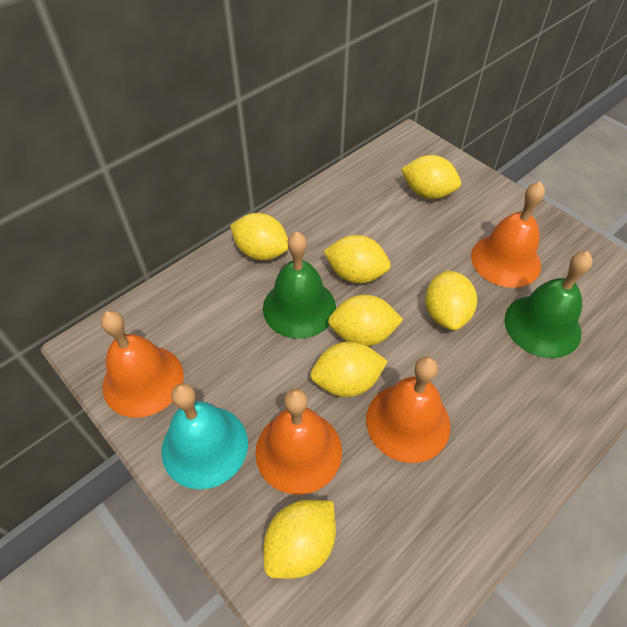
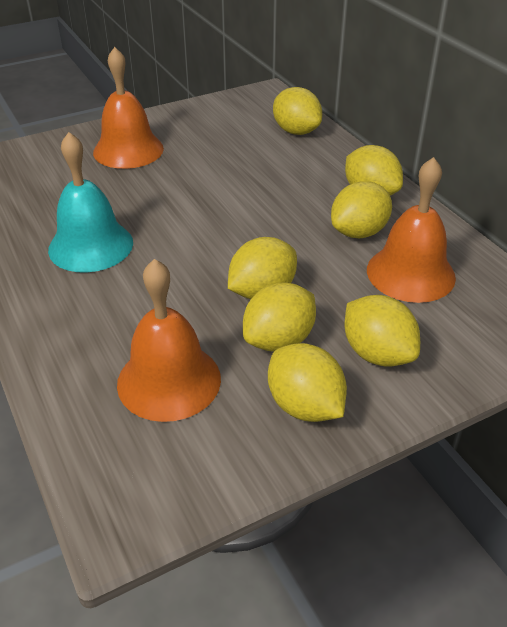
green bell: 2 -> 0
orange bell: 4 -> 3

